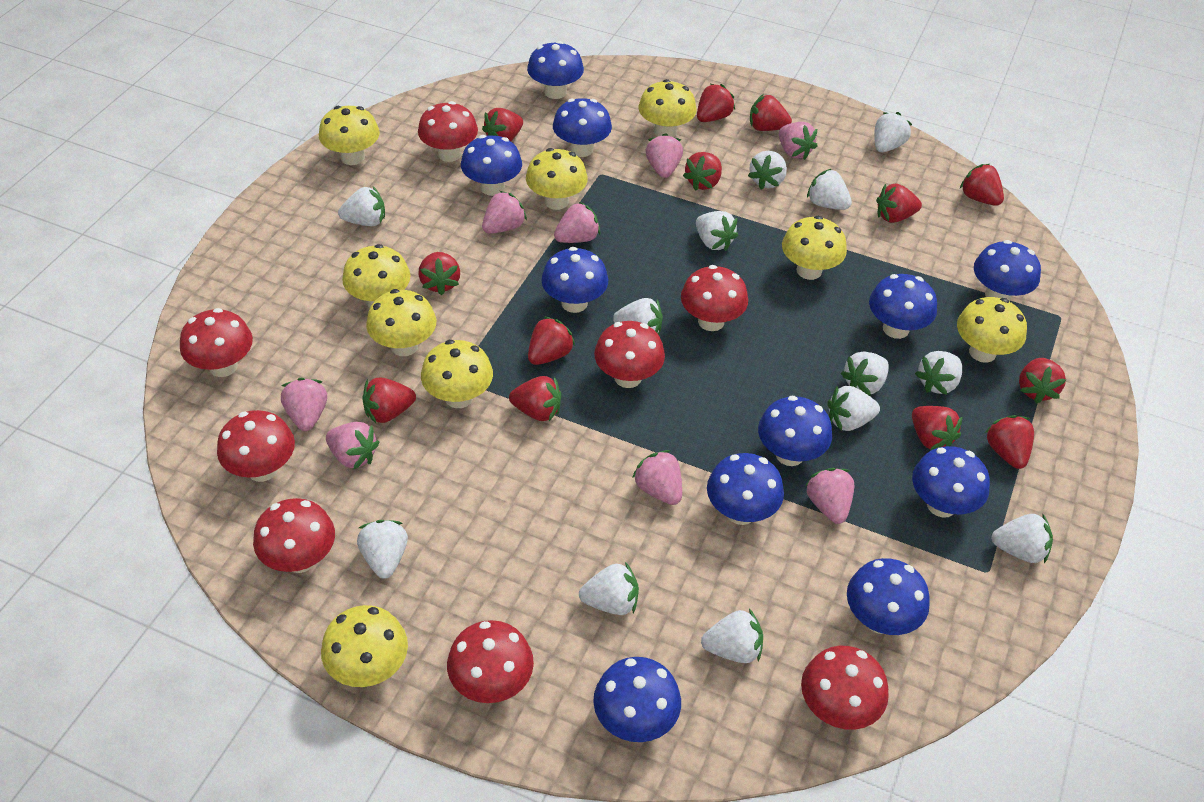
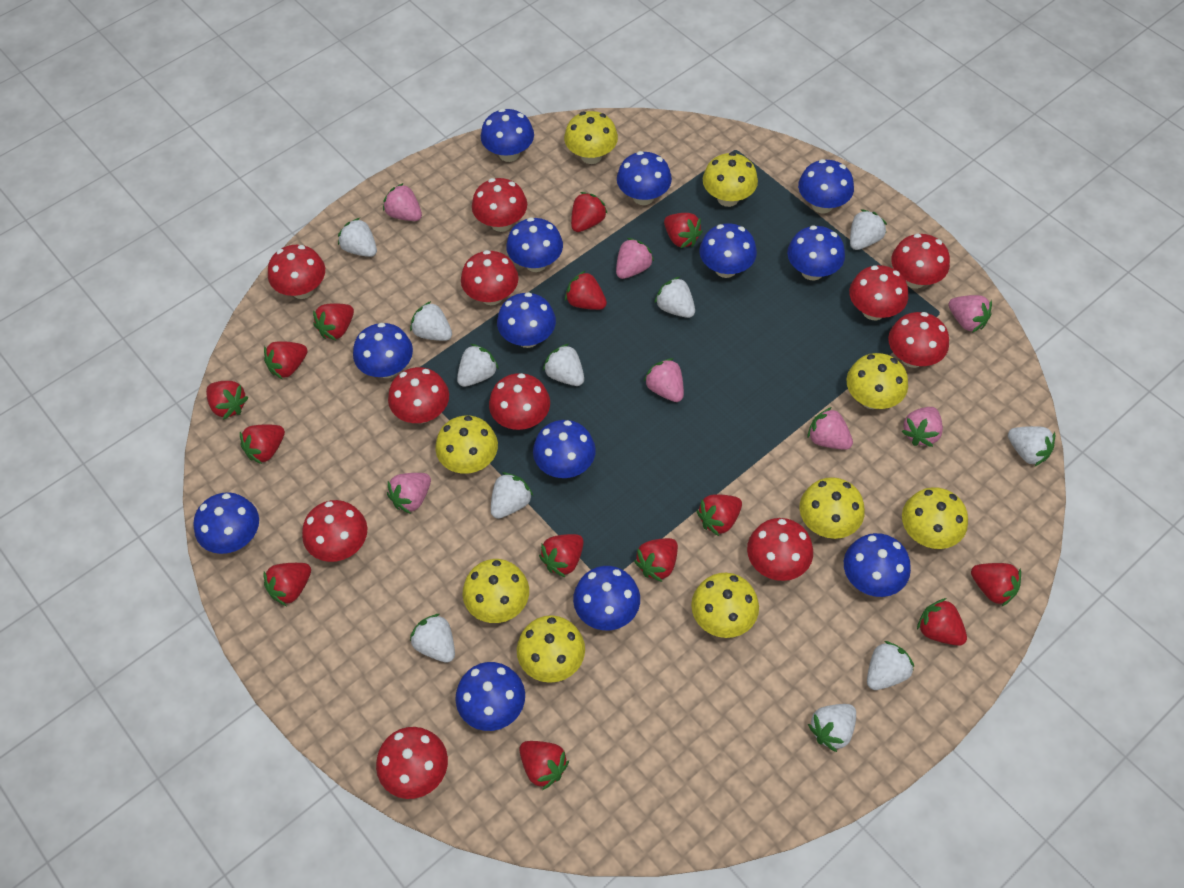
blue mushroom: 11 -> 13
pink strawberry: 8 -> 7
red mushroom: 8 -> 11
red strawberry: 13 -> 14
white strawberry: 13 -> 11

